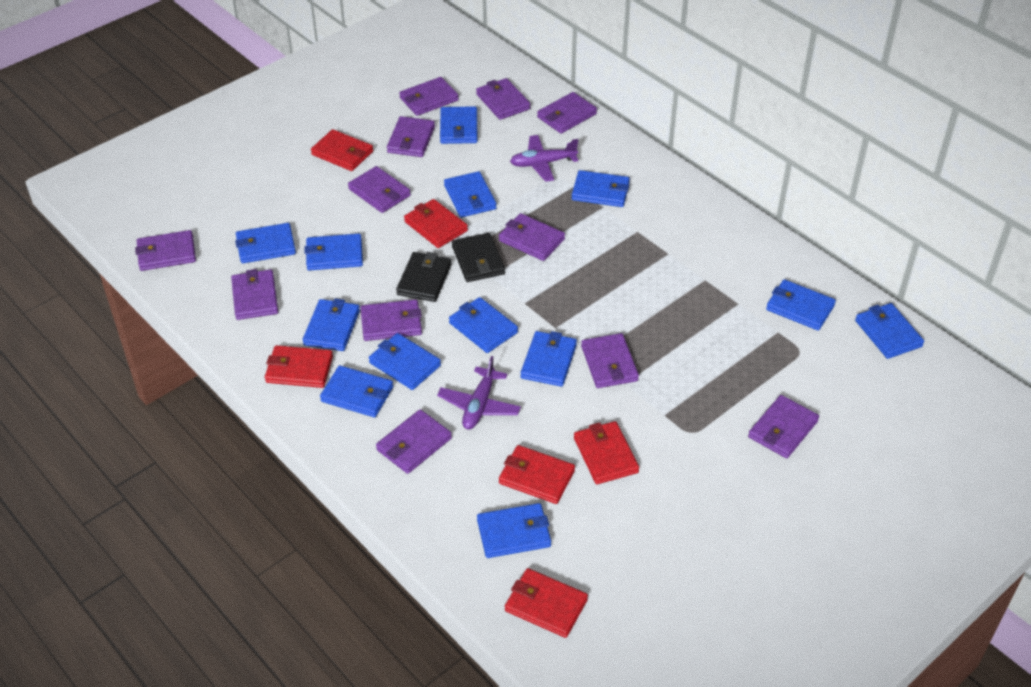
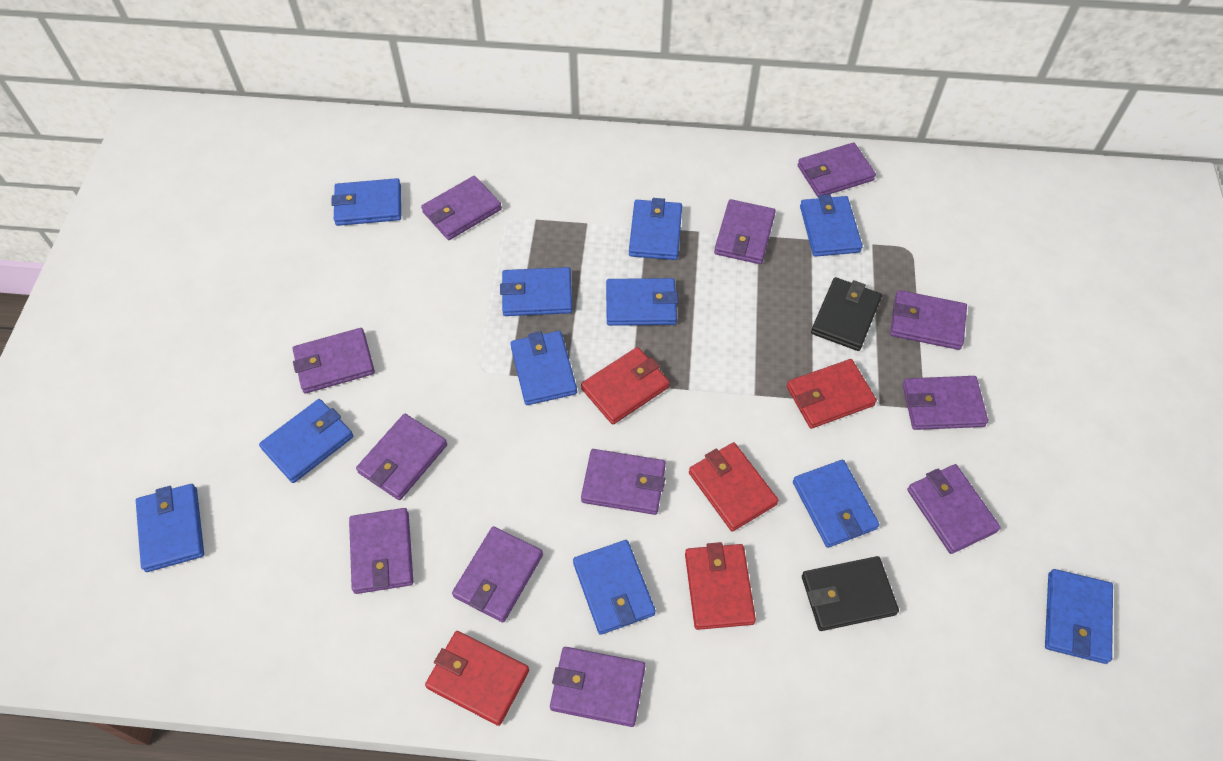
blue wallet: 13 -> 11
purple plane: 2 -> 0
red wallet: 6 -> 5

